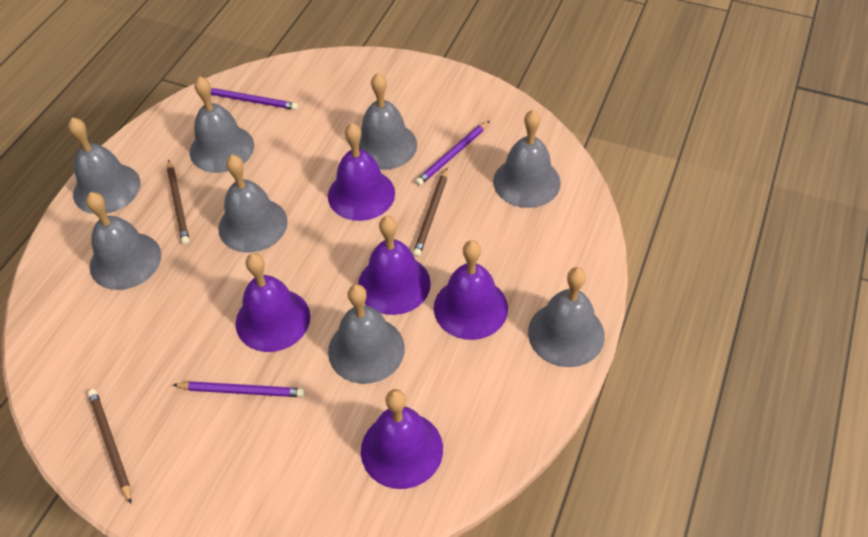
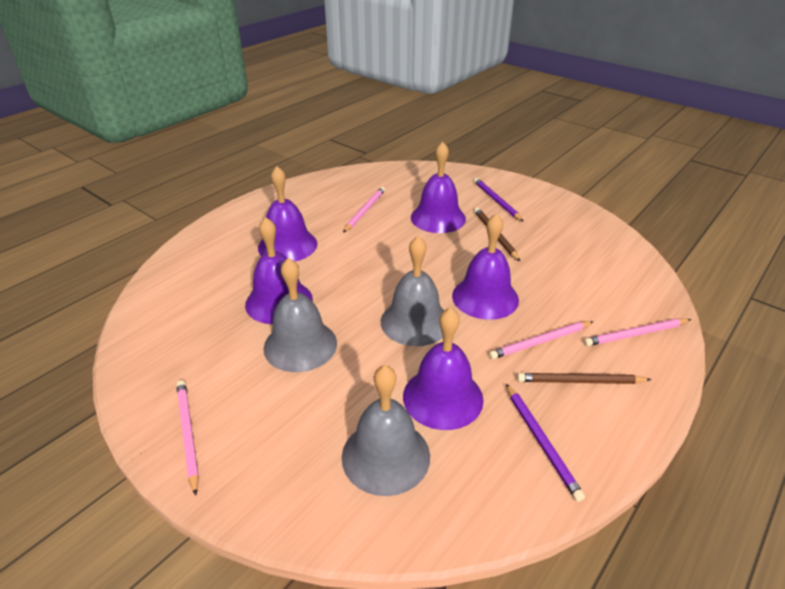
brown pencil: 3 -> 2
grey bell: 8 -> 3
pink pencil: 0 -> 4
purple pencil: 3 -> 2

